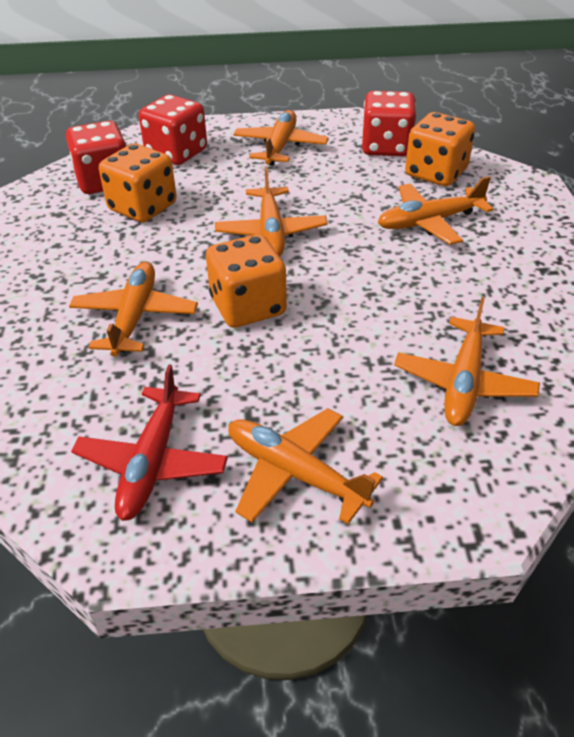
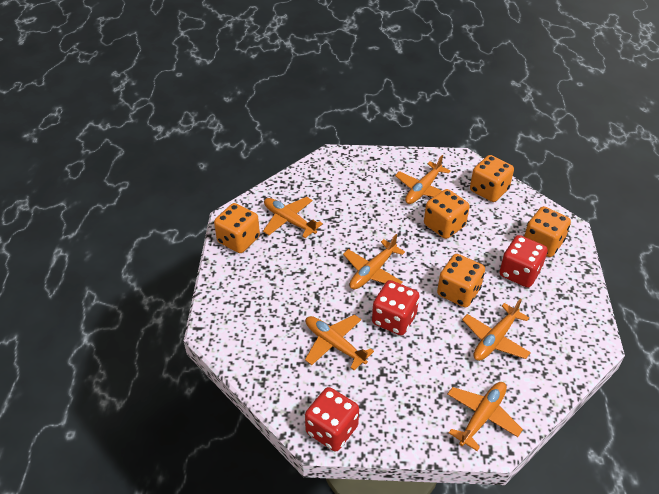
orange dice: 3 -> 5
red plane: 1 -> 0

